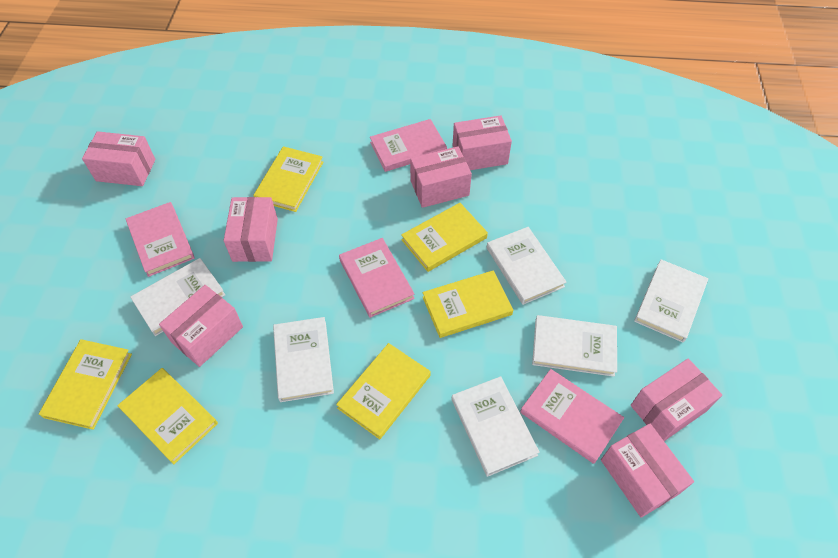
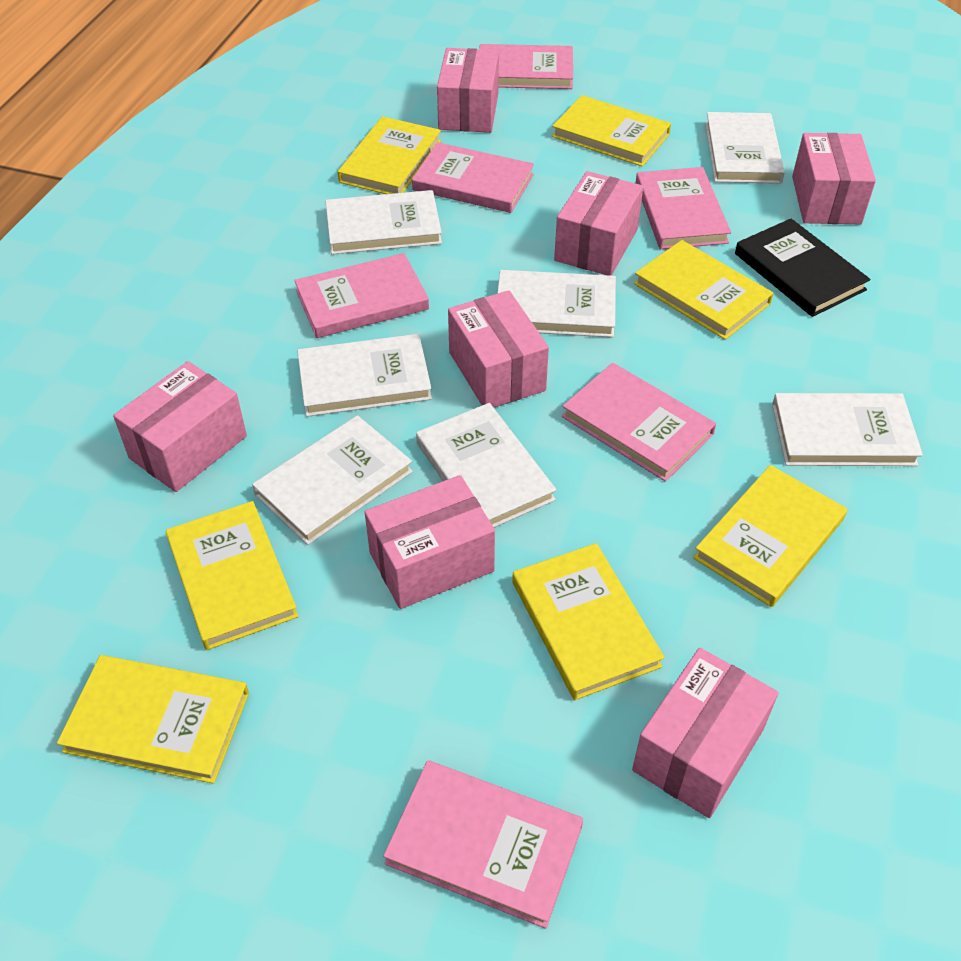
black book: 0 -> 1
pink book: 4 -> 6
white book: 6 -> 7
yellow book: 6 -> 7

